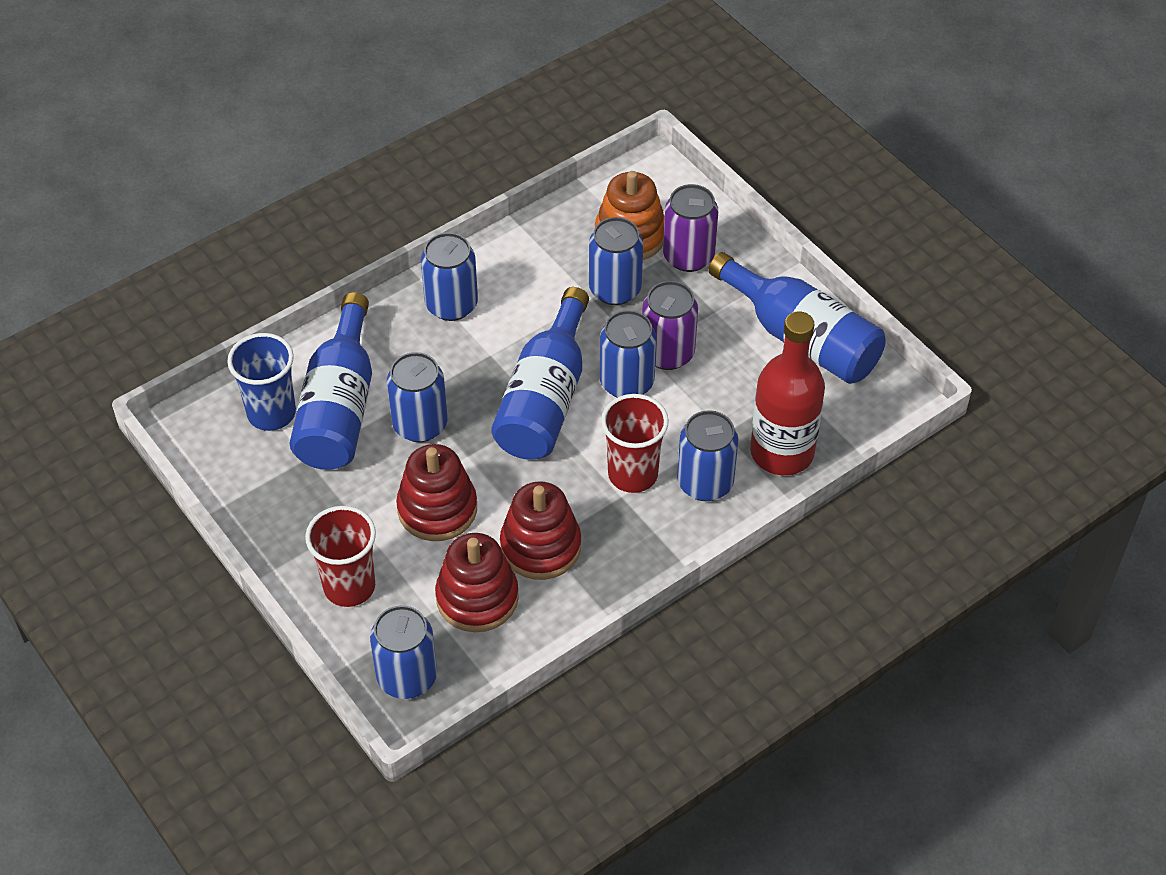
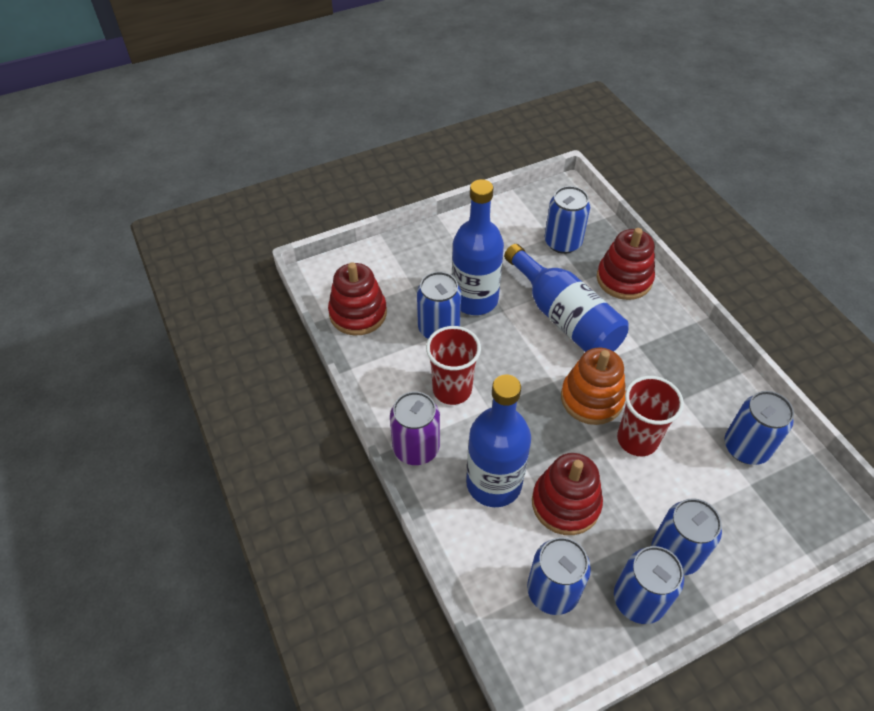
blue cup: 1 -> 0
purple can: 2 -> 1
red bottle: 1 -> 0

